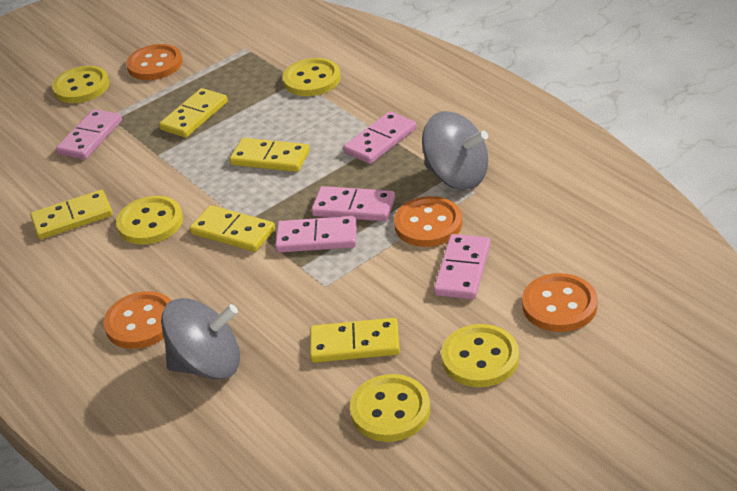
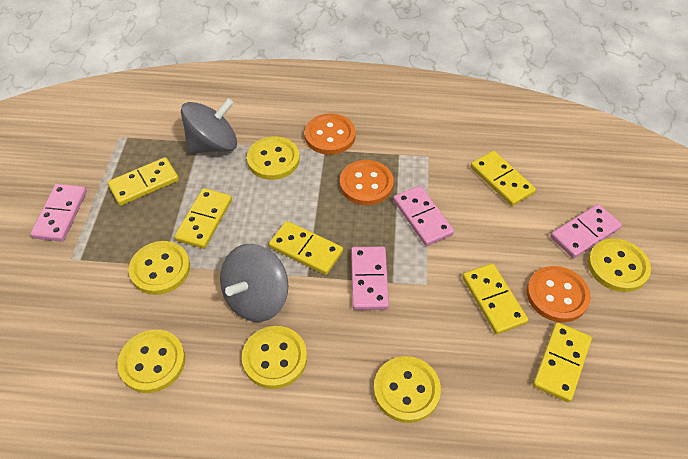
orange button: 4 -> 3
pink domino: 5 -> 4
yellow button: 5 -> 6
yellow domino: 5 -> 6

